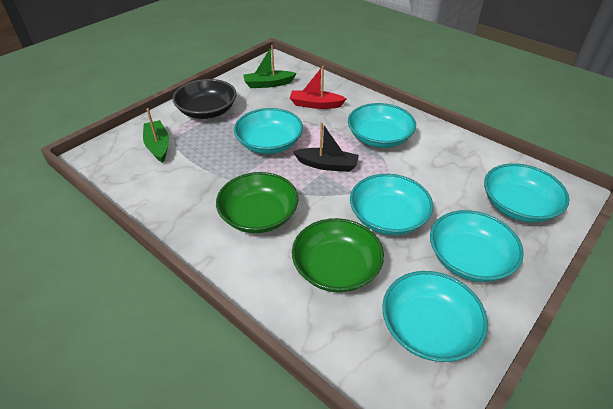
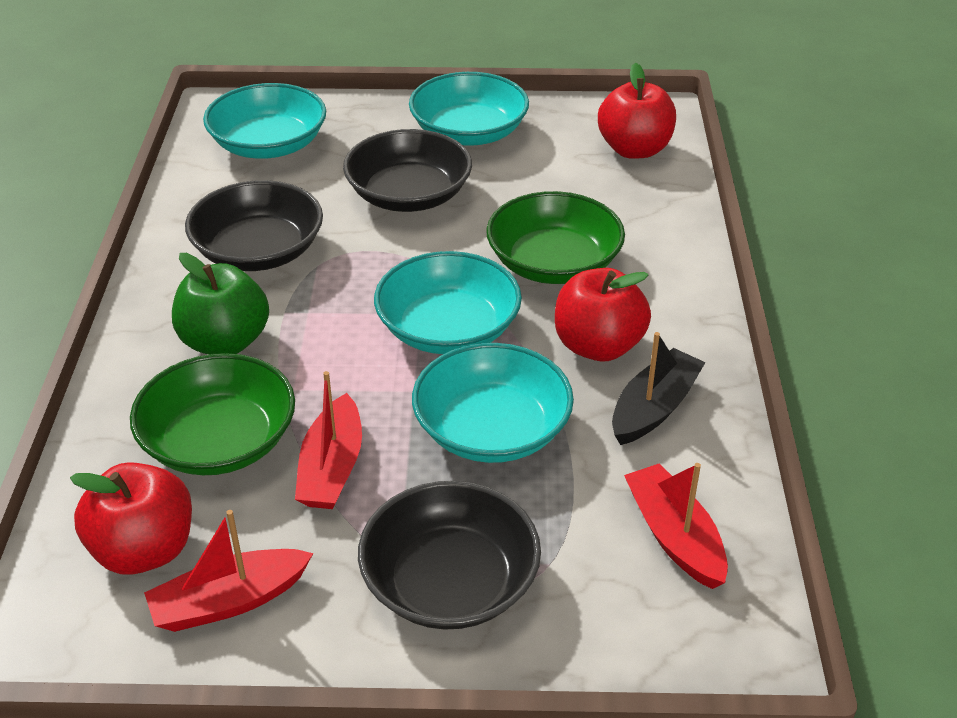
black bowl: 1 -> 3
green apple: 0 -> 1
green boat: 2 -> 0
red apple: 0 -> 3
red boat: 1 -> 3
turquoise bowl: 6 -> 4

